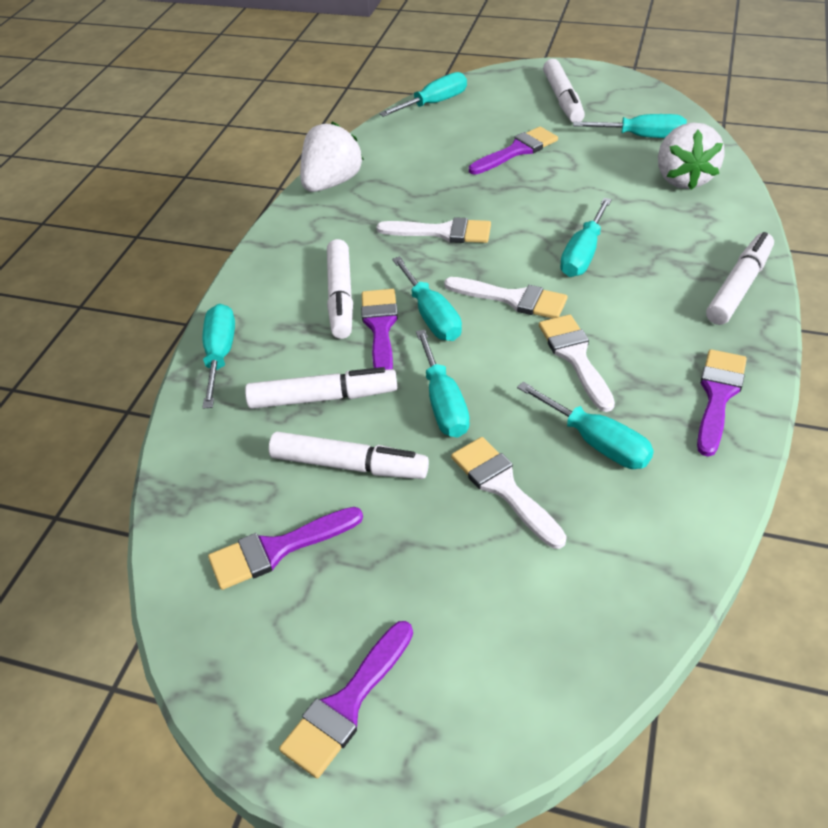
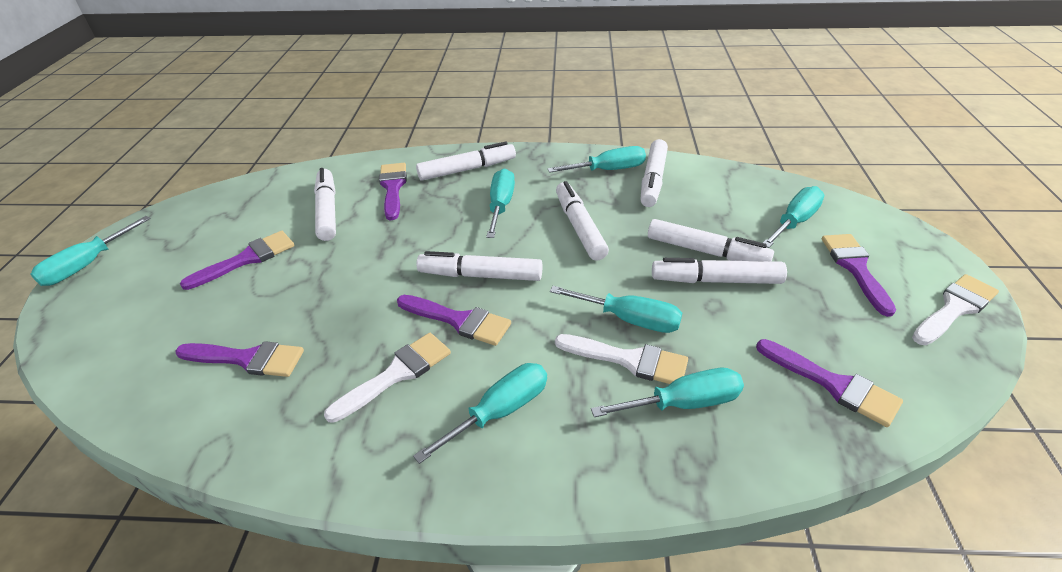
purple brush: 5 -> 6
white brush: 4 -> 3
white marker: 5 -> 7
white strawberry: 2 -> 0

